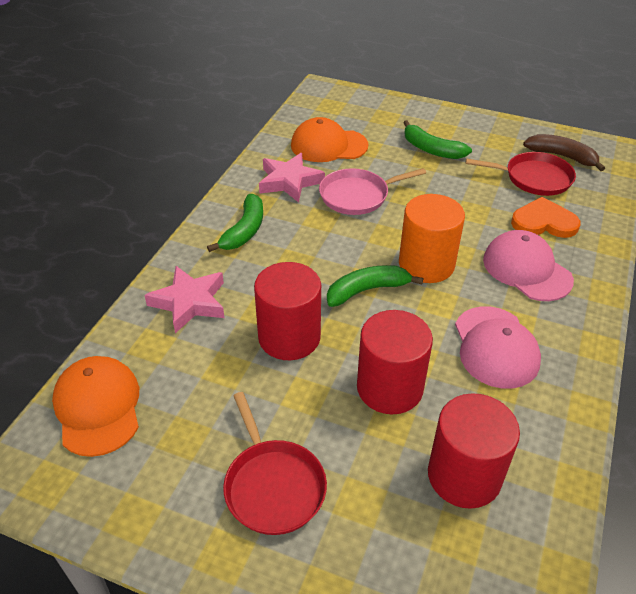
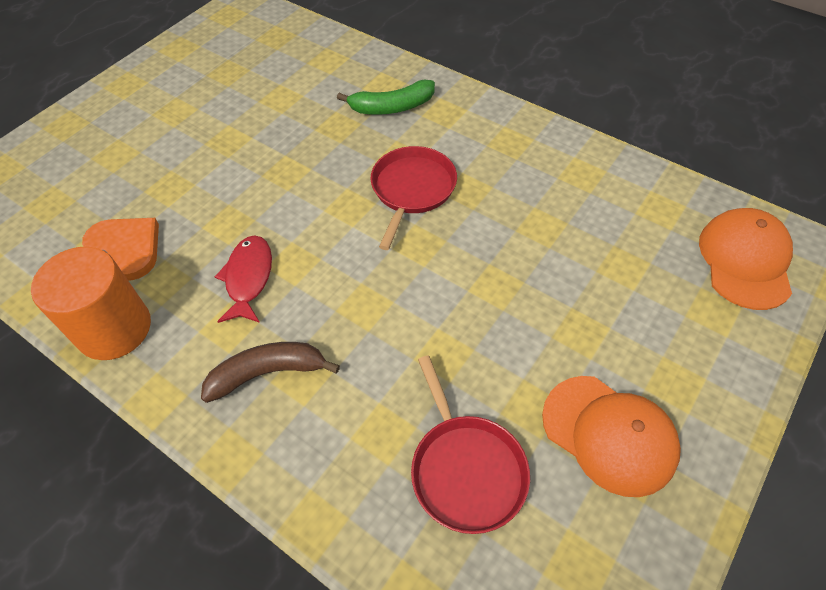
green banana: 3 -> 1
pink cap: 2 -> 0
pink pan: 1 -> 0
pink star: 2 -> 0
red cylinder: 3 -> 0
red fish: 0 -> 1

